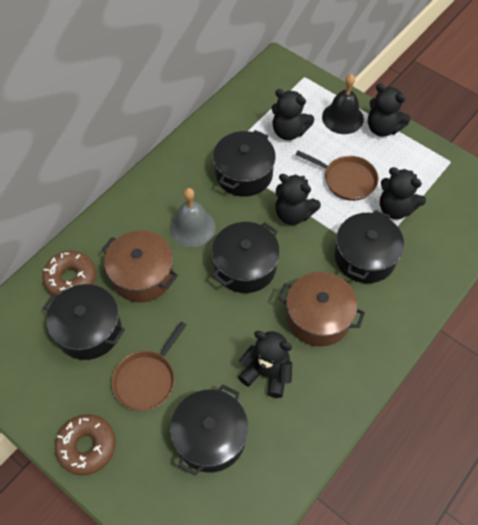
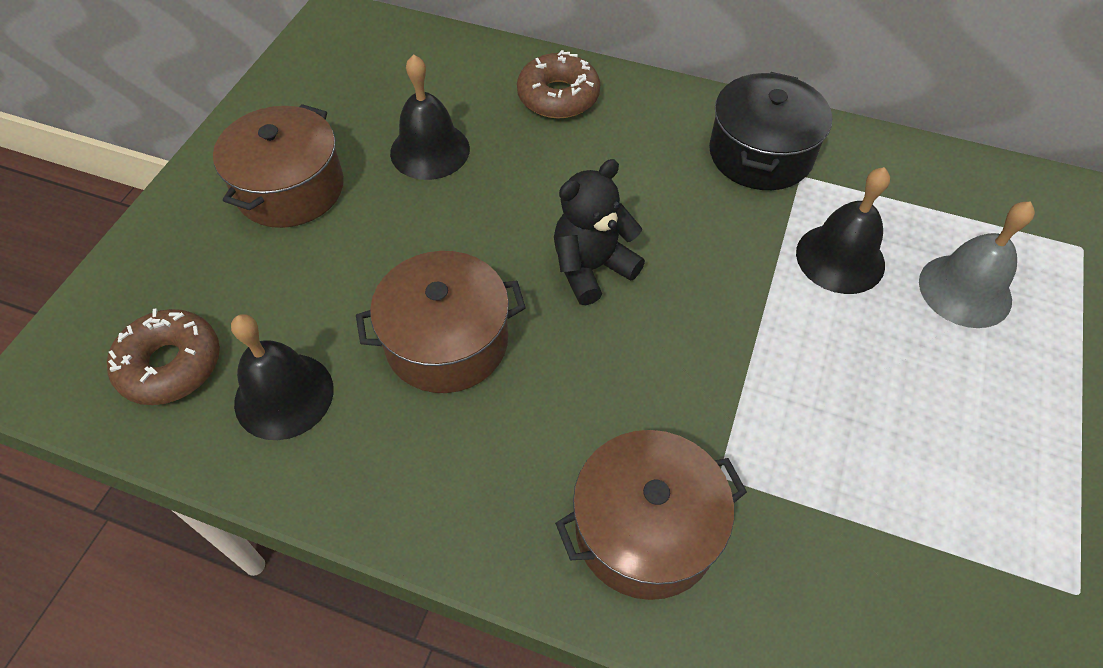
black bell: 1 -> 3
black pot: 5 -> 1
black teddy bear: 5 -> 1
brown pan: 2 -> 0
brown pot: 2 -> 3

